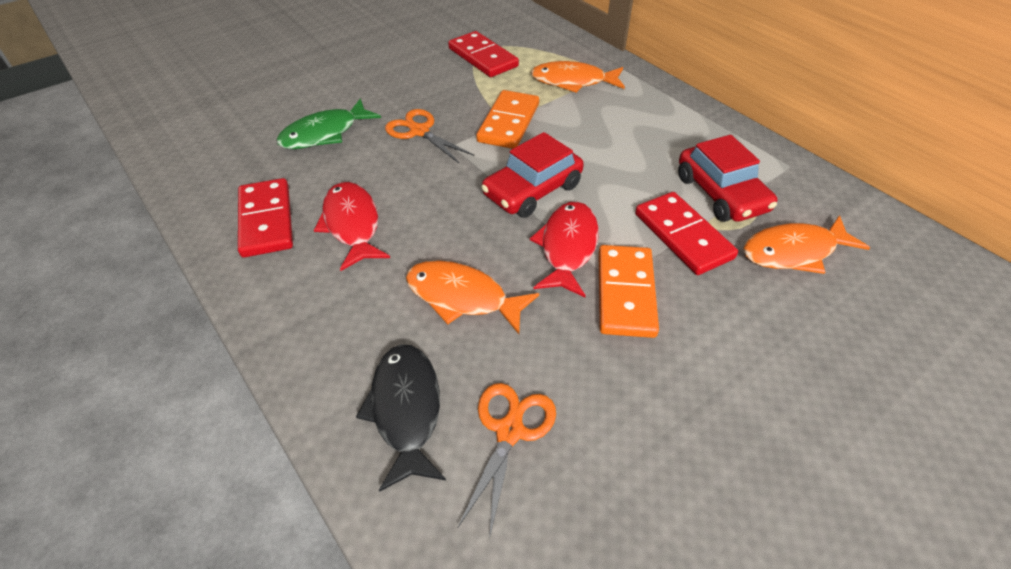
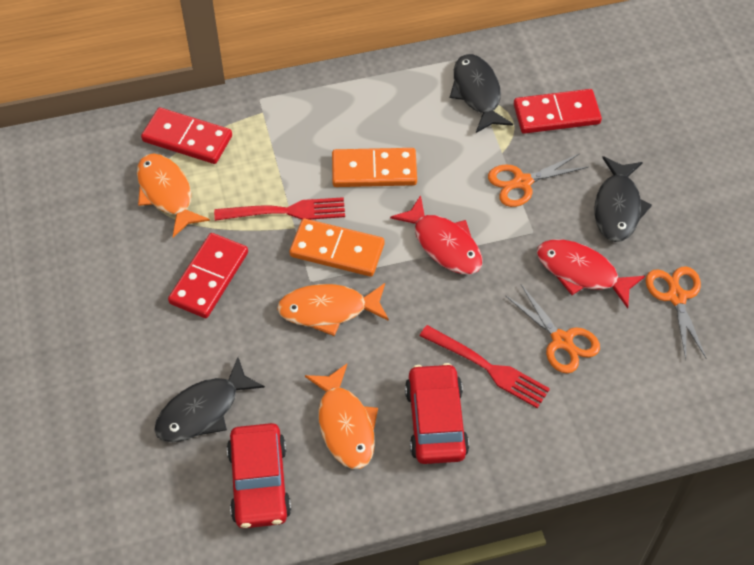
black fish: 1 -> 3
green fish: 1 -> 0
orange scissors: 2 -> 3
red fork: 0 -> 2

